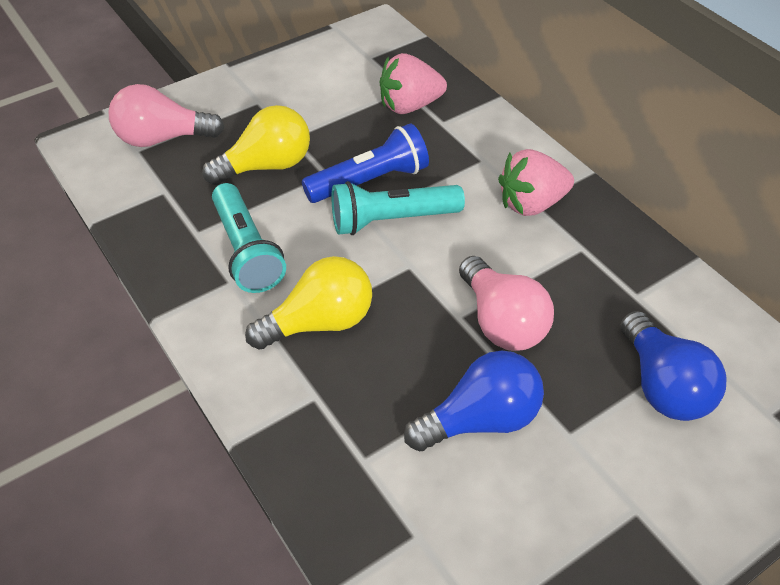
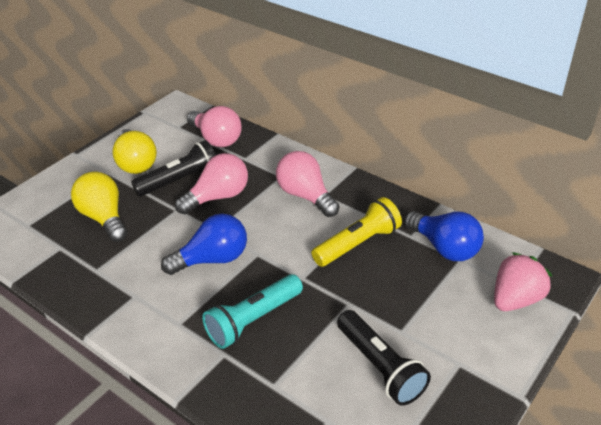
black flashlight: 0 -> 2
blue flashlight: 1 -> 0
pink light bulb: 2 -> 3
pink strawberry: 2 -> 1
turquoise flashlight: 2 -> 1
yellow flashlight: 0 -> 1

